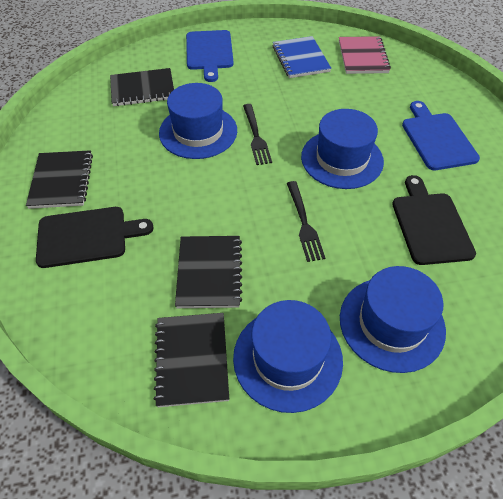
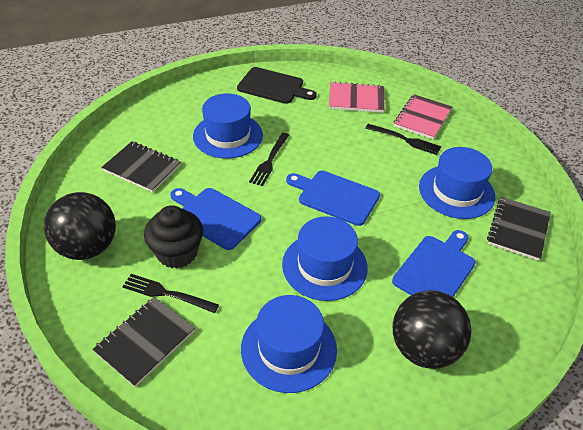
black ball: 0 -> 2
black cupcake: 0 -> 1
black cutting board: 2 -> 1
black fork: 2 -> 3
black notebook: 4 -> 3
blue cutting board: 2 -> 3
blue notebook: 1 -> 0
pink notebook: 1 -> 2

